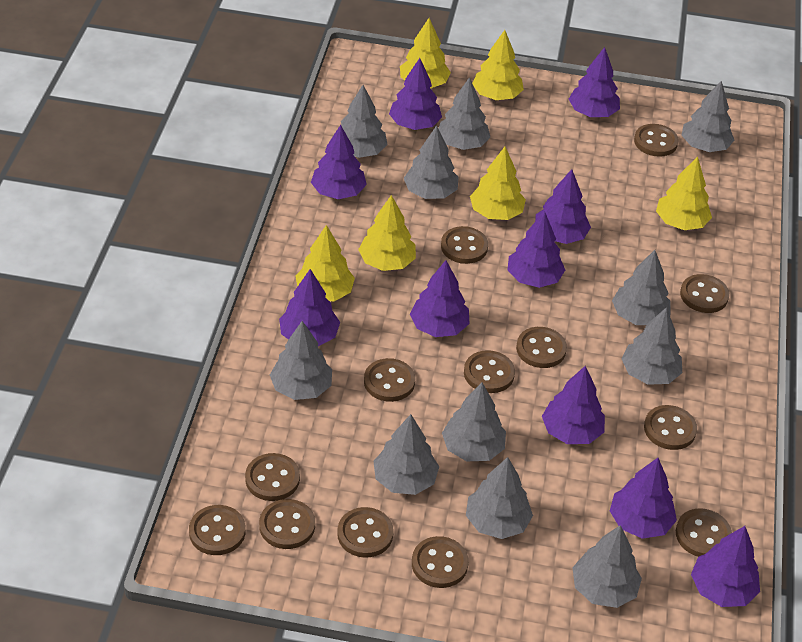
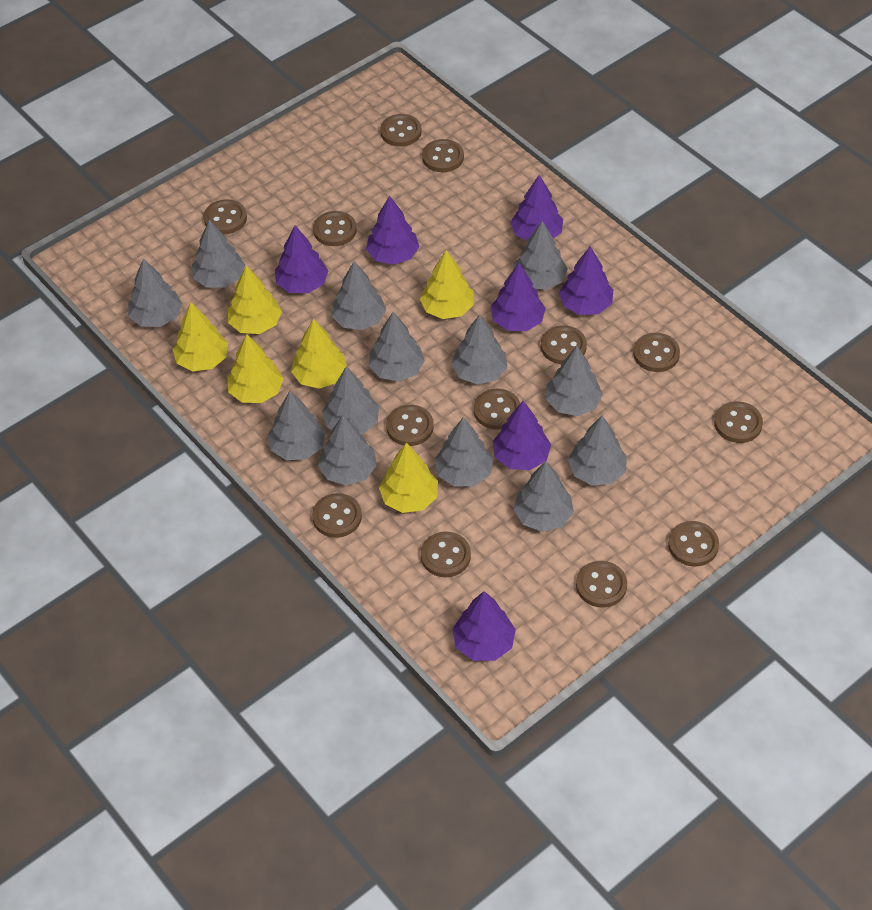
grey tree: 11 -> 13
purple tree: 10 -> 7

